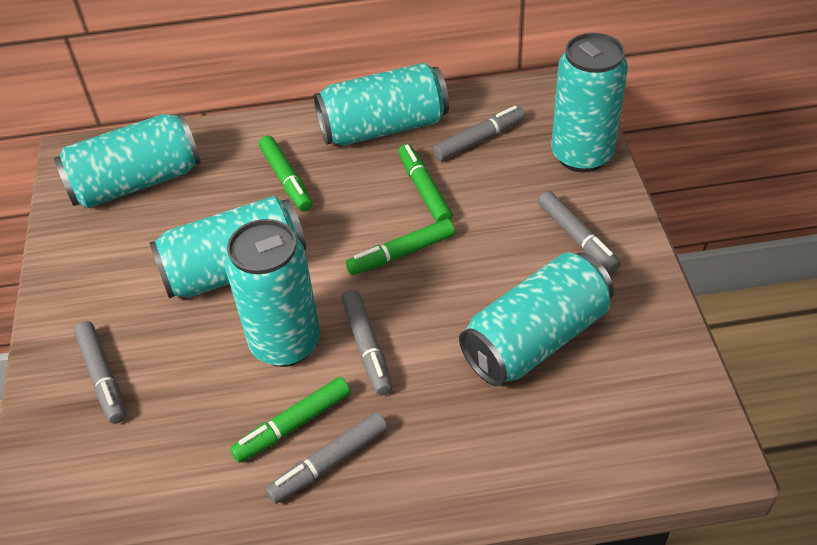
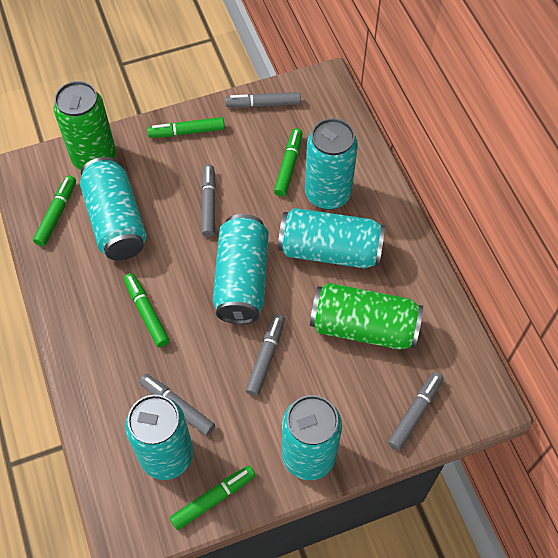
green can: 0 -> 2
green marker: 4 -> 5

